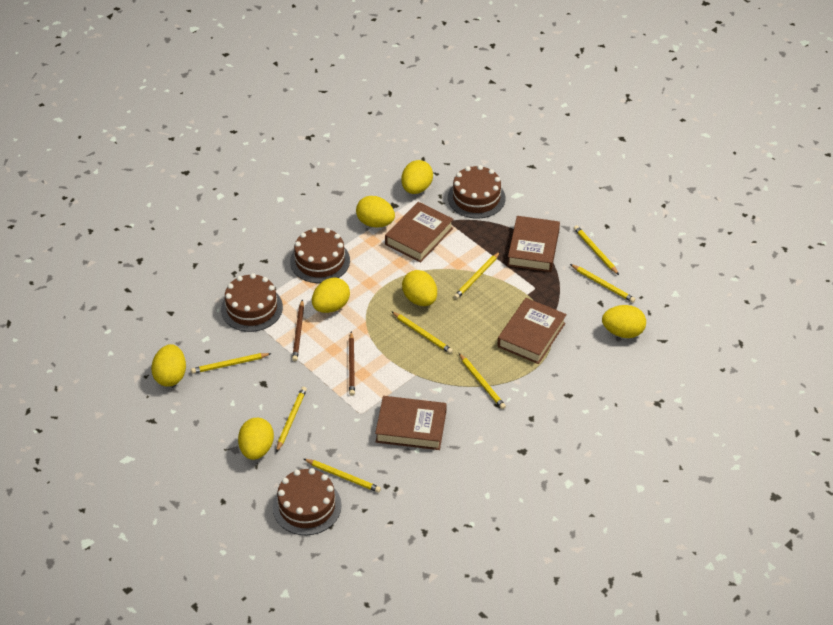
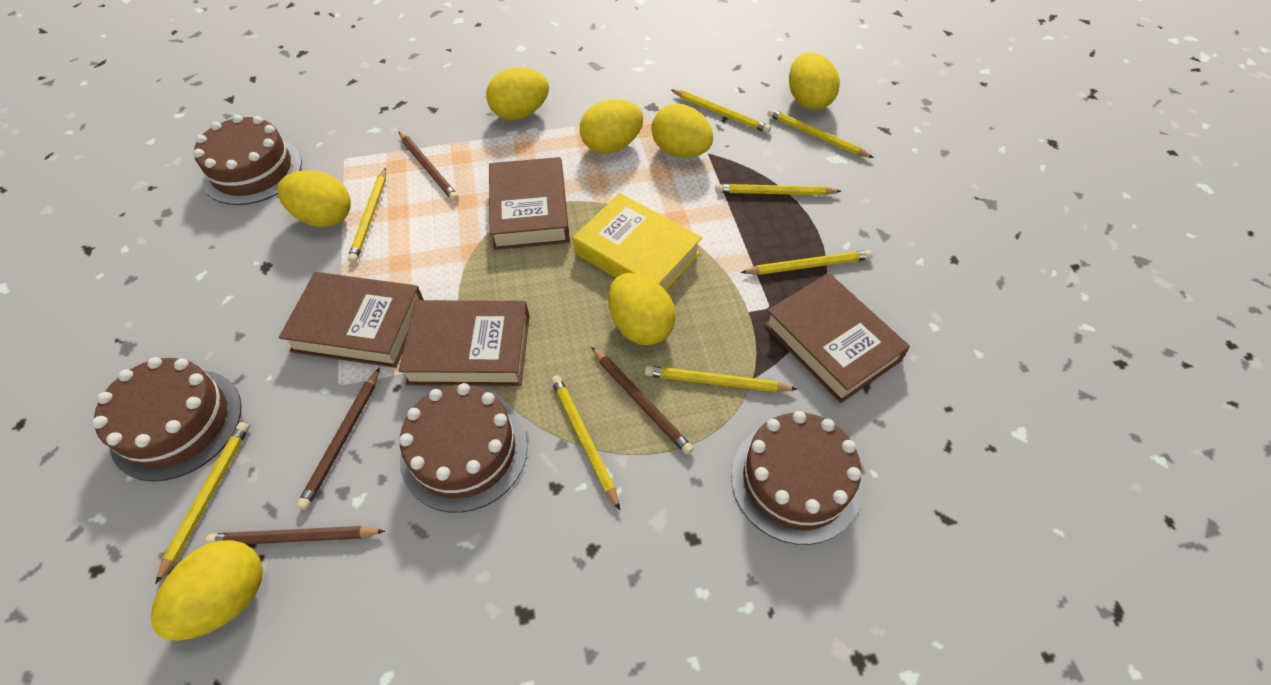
brown pencil: 2 -> 4
yellow book: 0 -> 1

